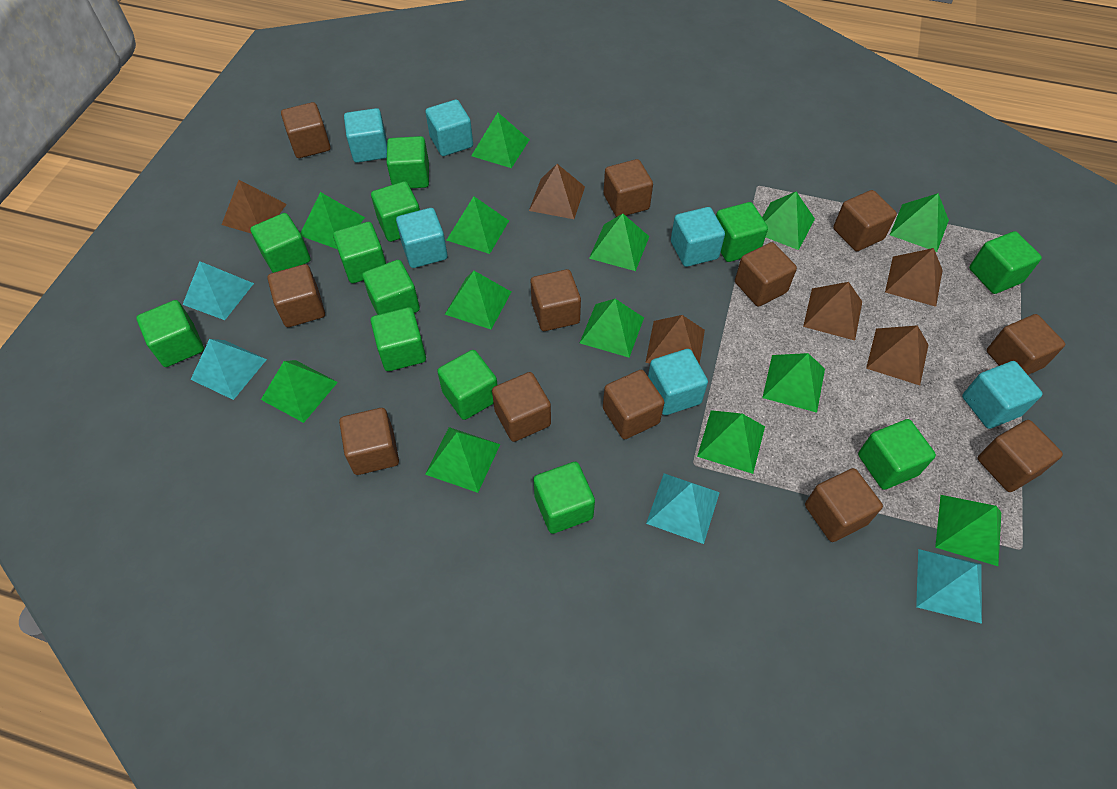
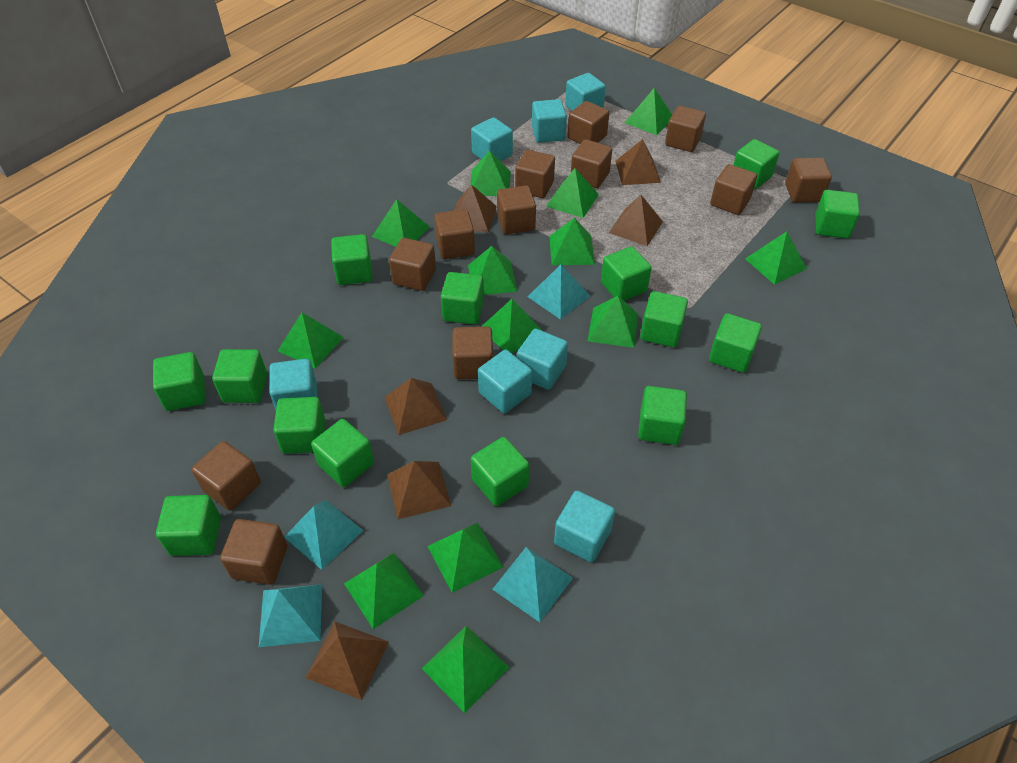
green cube: 12 -> 14
turquoise cube: 6 -> 7

